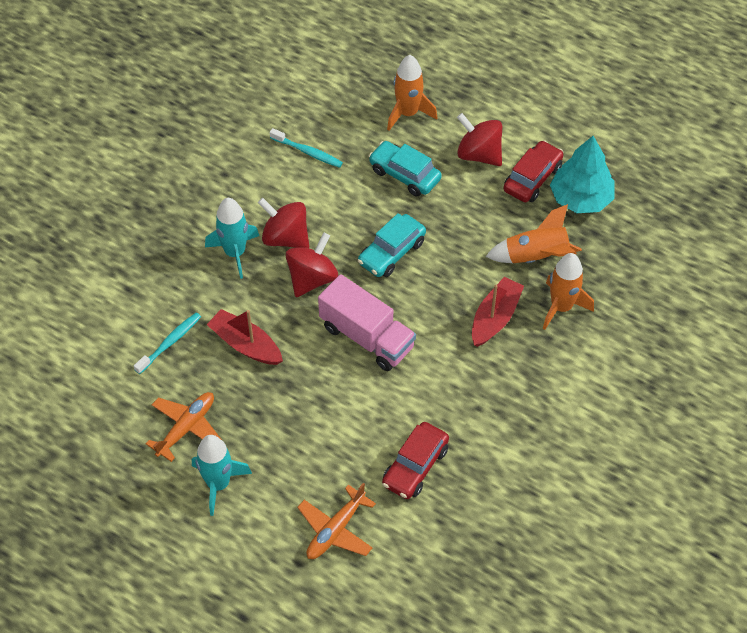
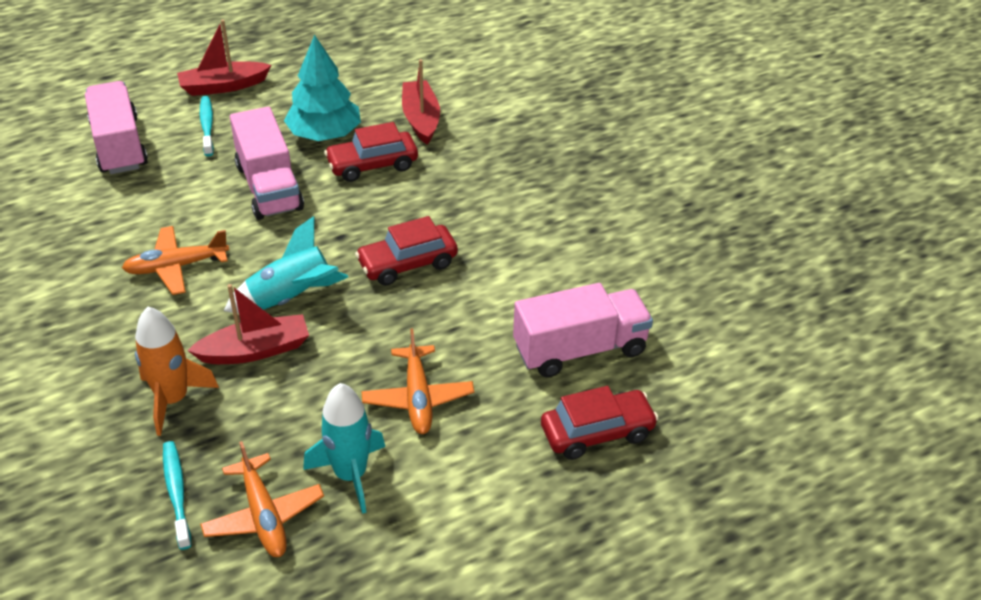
orange plane: 2 -> 3
orange rocket: 3 -> 1
pink truck: 1 -> 3
red boat: 2 -> 3
red car: 2 -> 3
red spinning top: 3 -> 0
turquoise car: 2 -> 0

